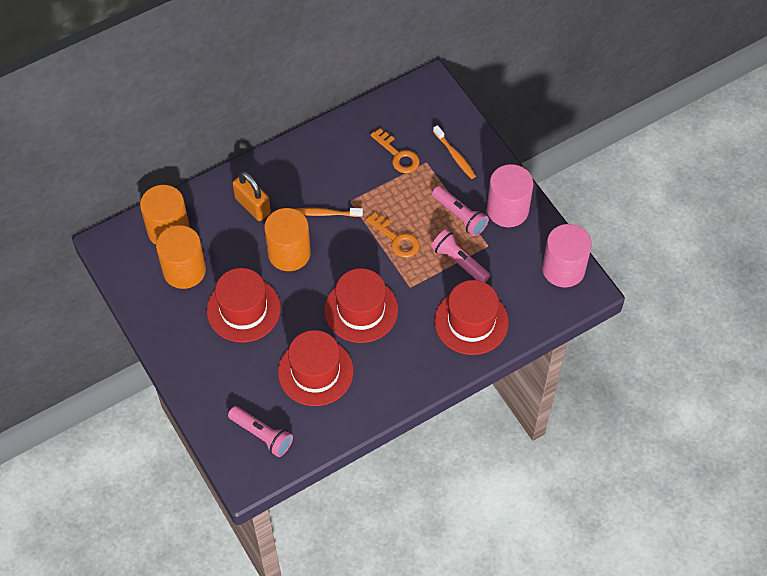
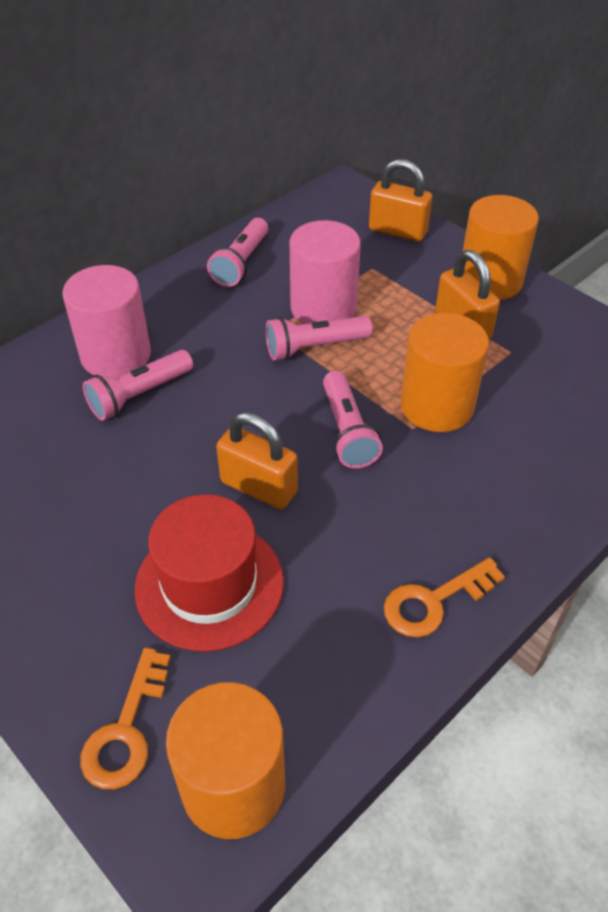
orange padlock: 1 -> 3
orange toothbrush: 2 -> 0
pink flashlight: 3 -> 4
red hat: 4 -> 1

